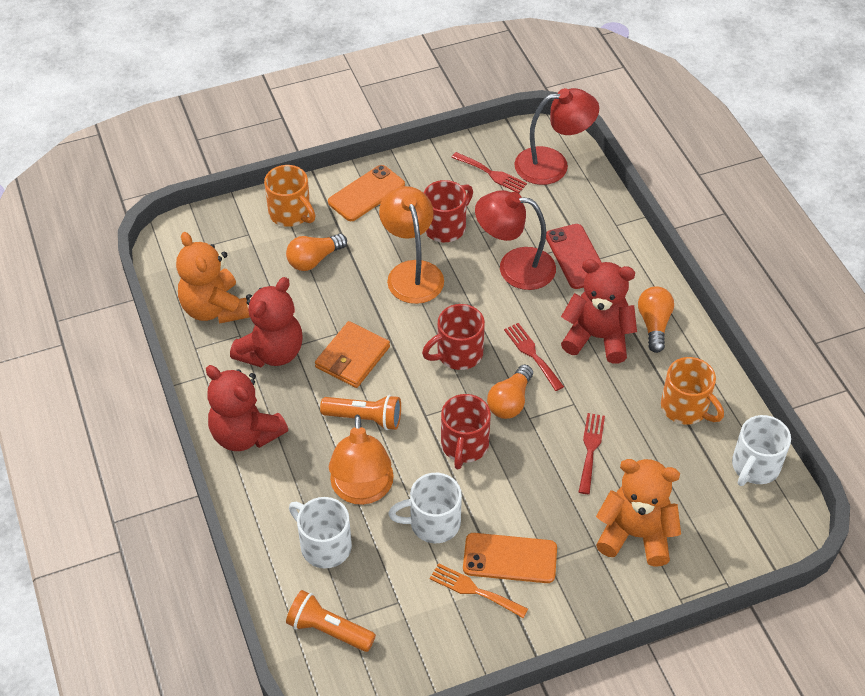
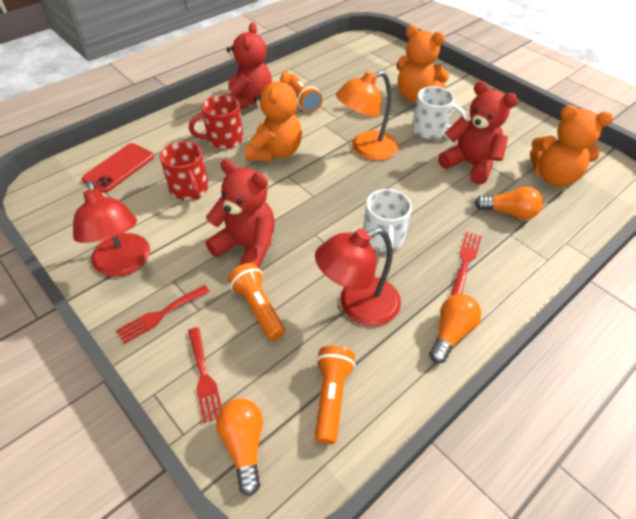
orange flashlight: 2 -> 3
orange fork: 1 -> 0
orange lamp: 2 -> 1
orange mug: 2 -> 0
orange phone: 2 -> 0
orange teddy bear: 2 -> 3
orange wallet: 1 -> 0
red mug: 3 -> 2
white mug: 3 -> 2

